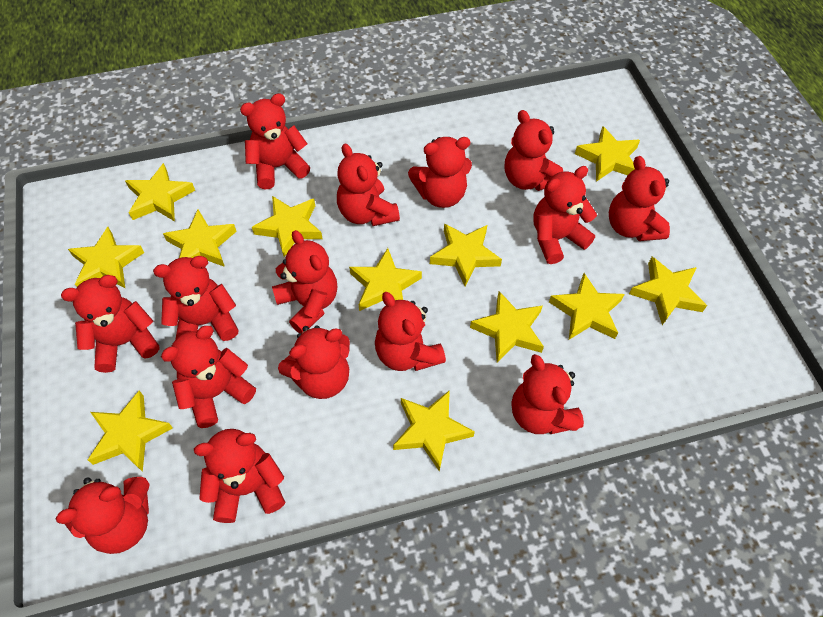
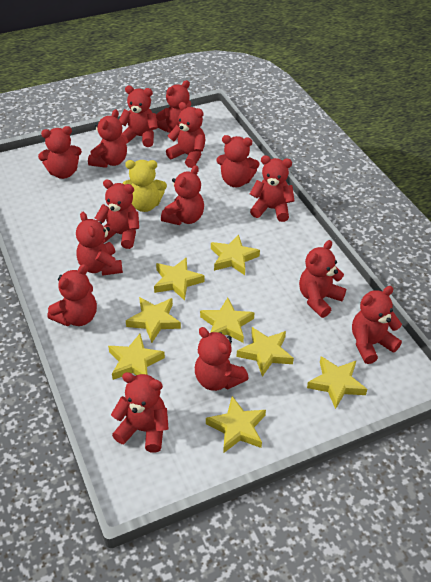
yellow star: 12 -> 8
yellow teddy bear: 0 -> 1

